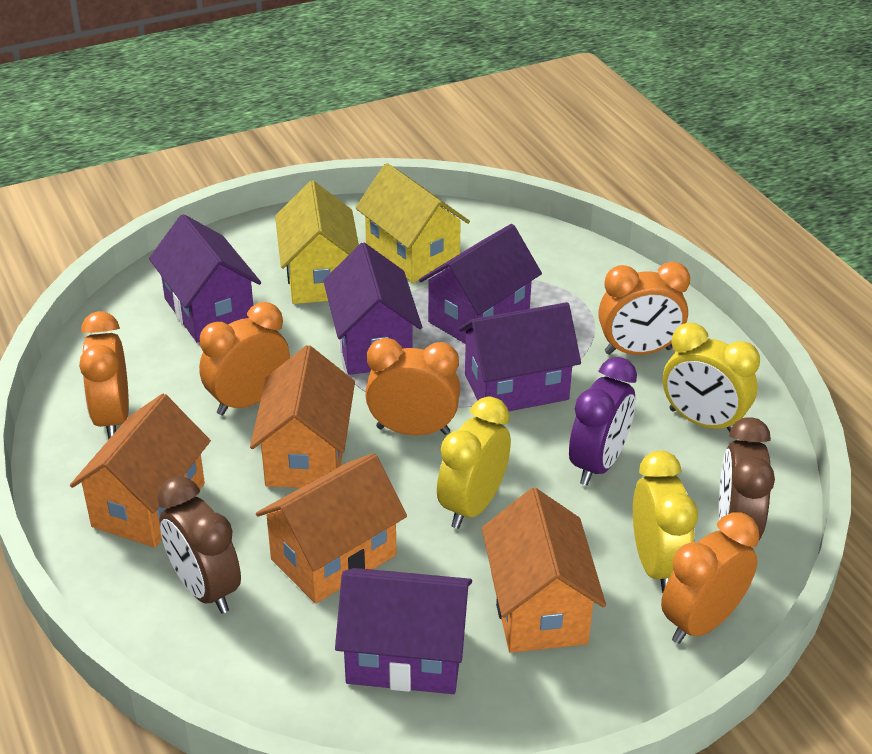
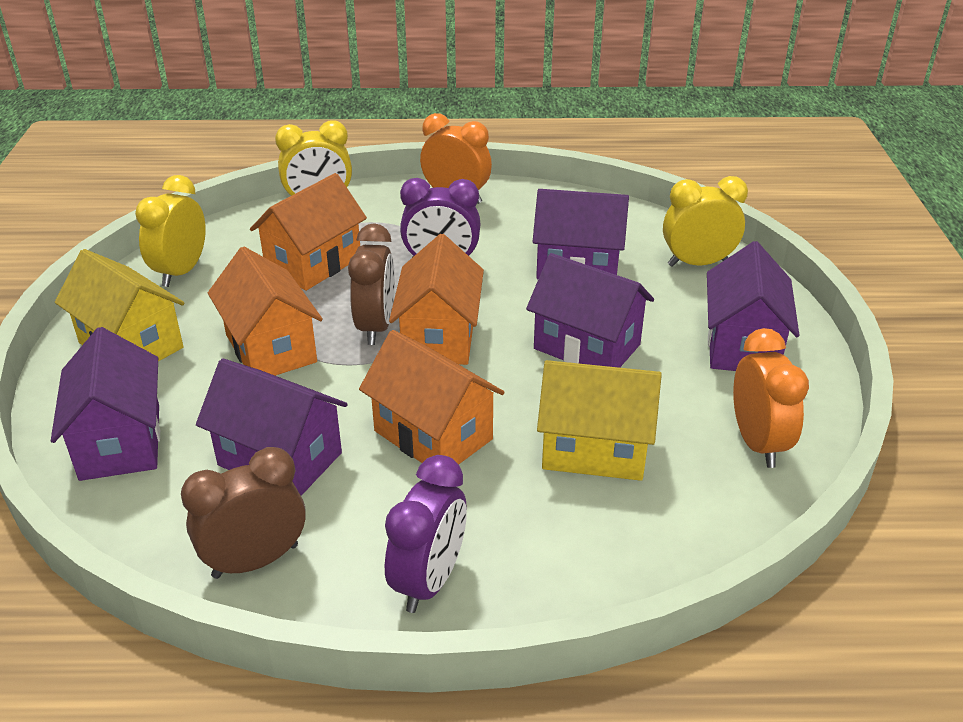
orange clock: 5 -> 2
purple clock: 1 -> 2

